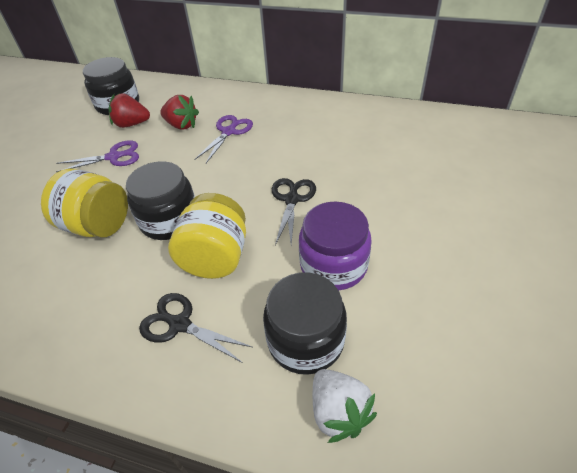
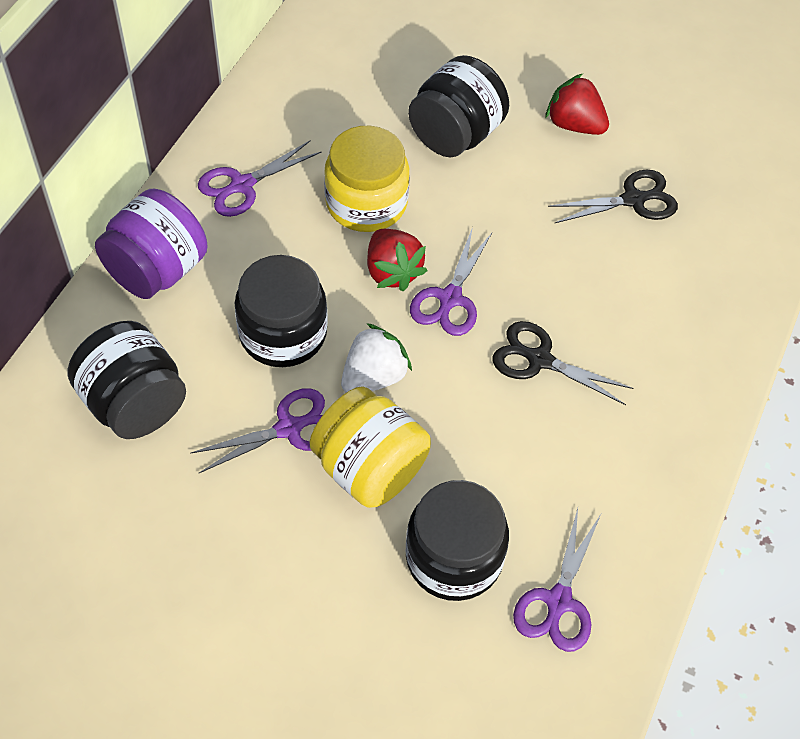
black jar: 3 -> 4
purple scissors: 2 -> 4

